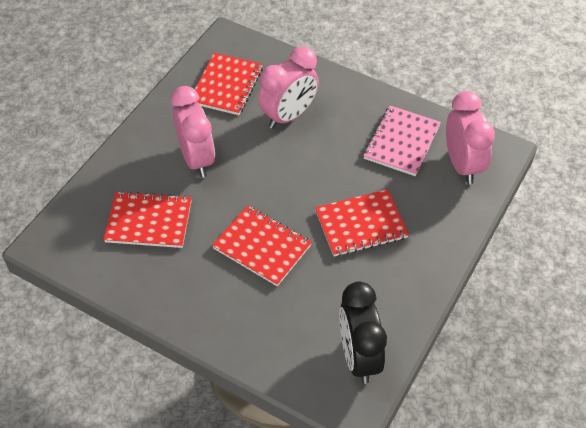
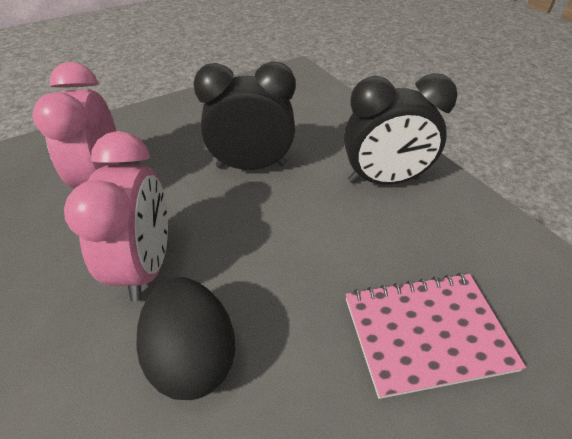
black clock: 1 -> 2
black egg: 0 -> 1
pink clock: 3 -> 2
red notebook: 4 -> 0

